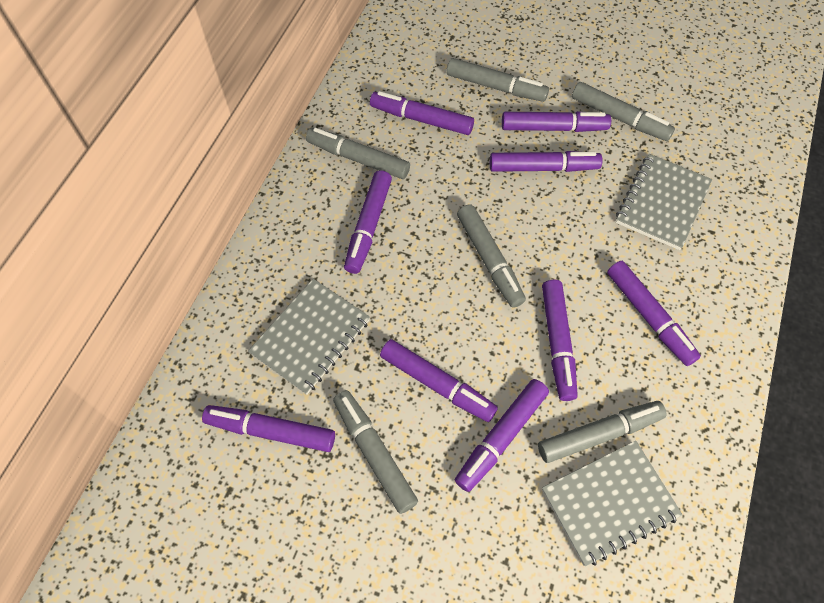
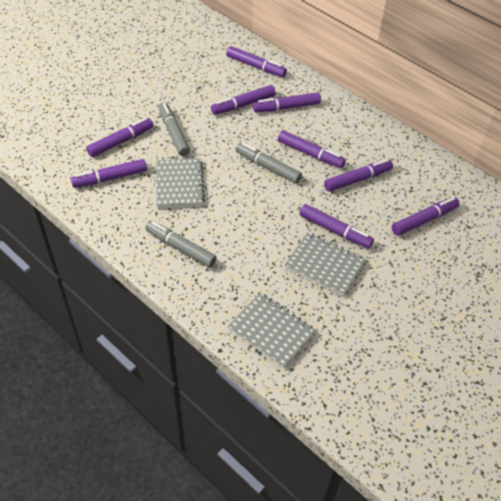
grey marker: 6 -> 3

